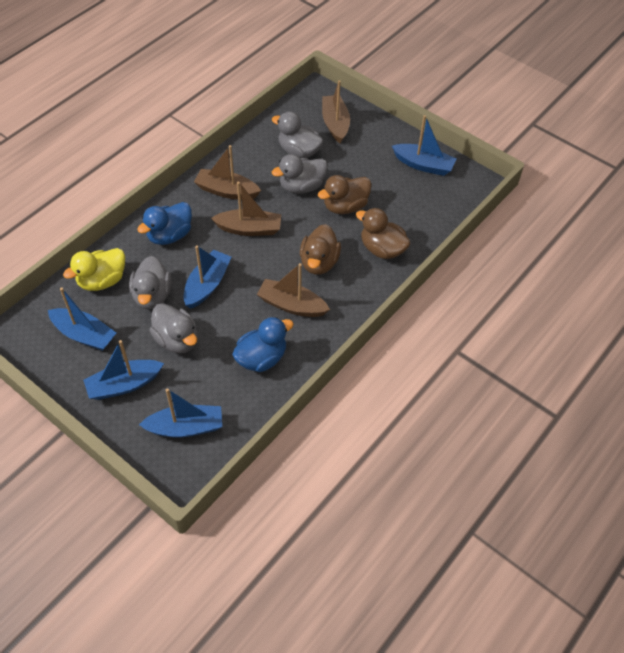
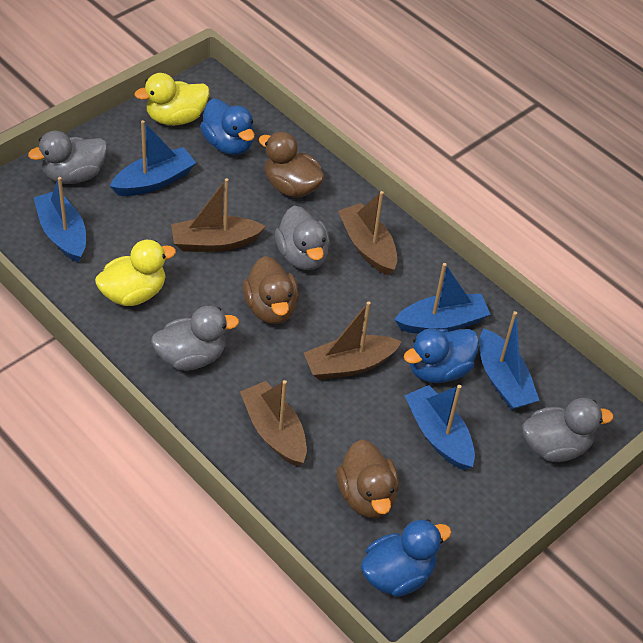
blue duck: 2 -> 3
yellow duck: 1 -> 2

